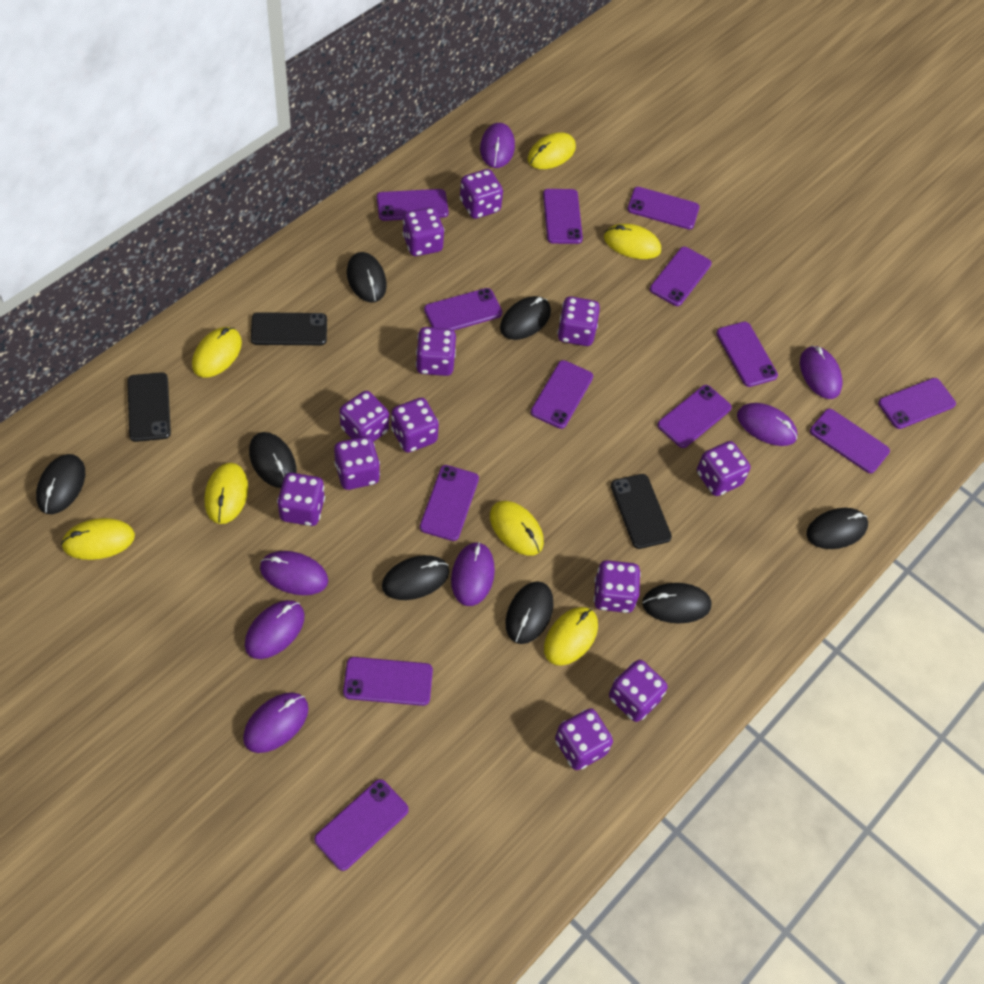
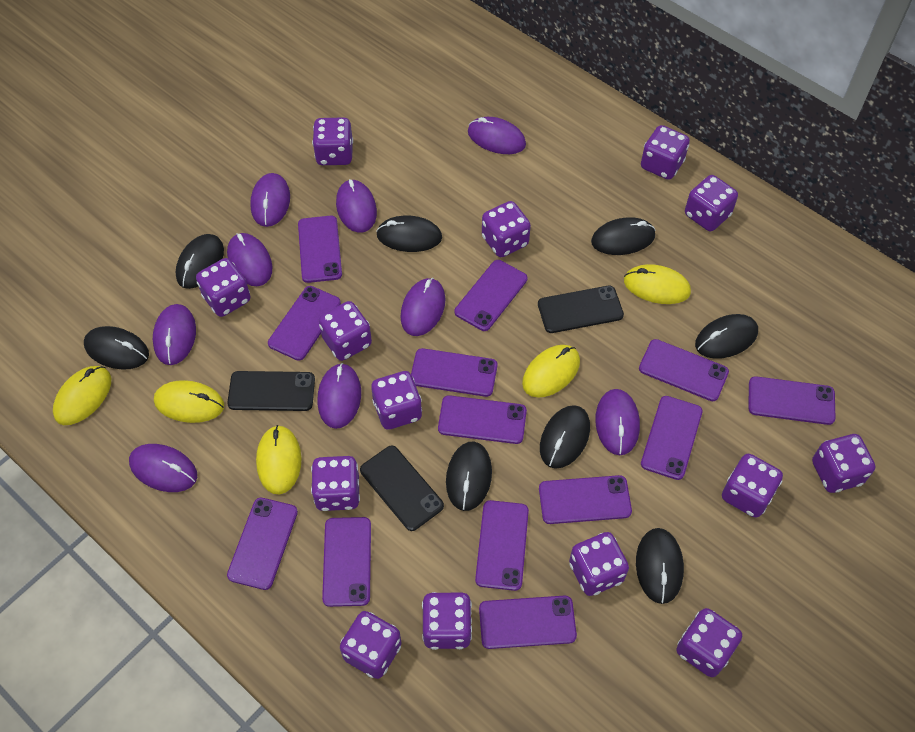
purple dice: 12 -> 14
purple mouse: 7 -> 9
yellow mouse: 7 -> 5

